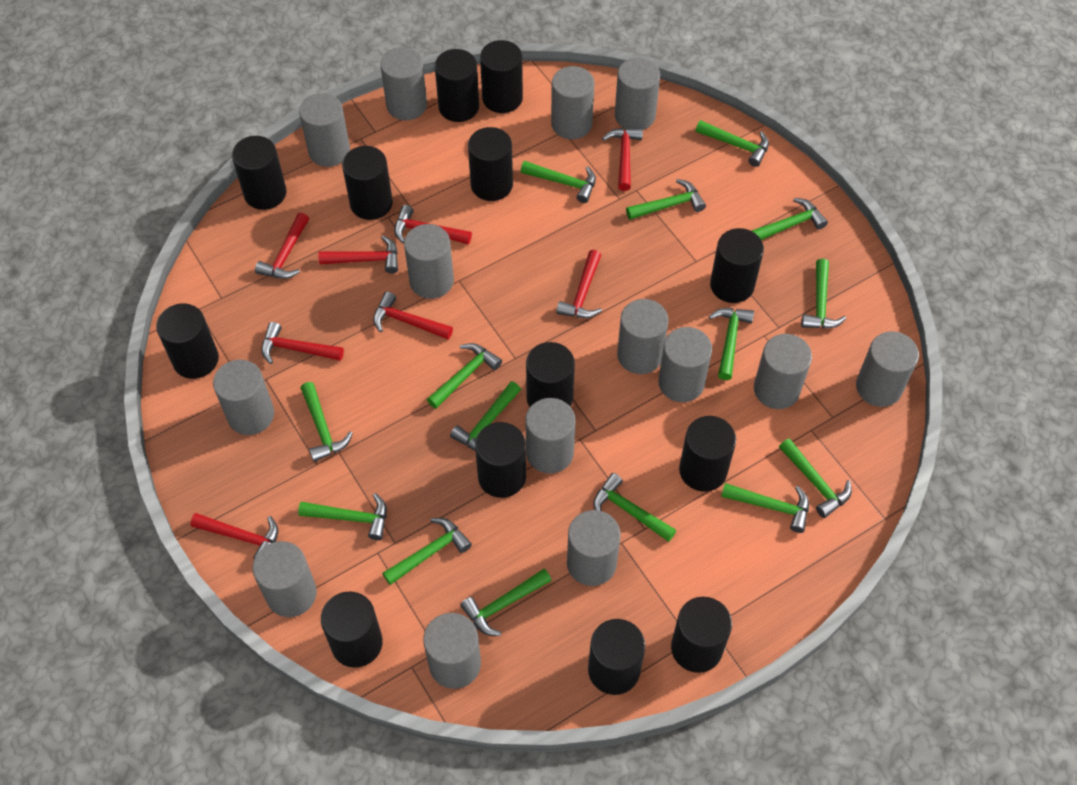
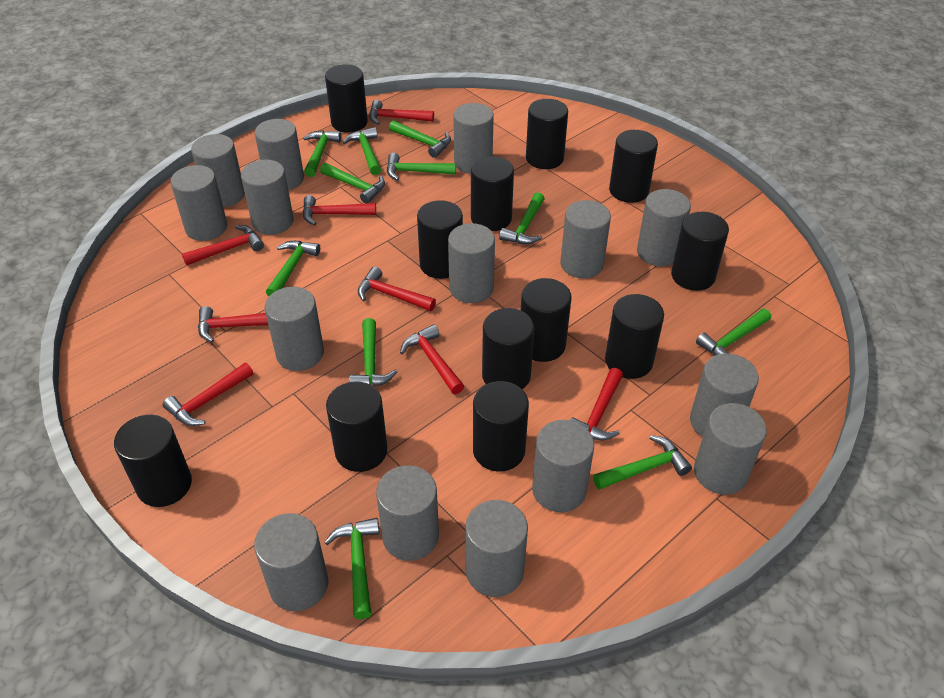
black cylinder: 13 -> 12
green hammer: 15 -> 11
grey cylinder: 14 -> 15

